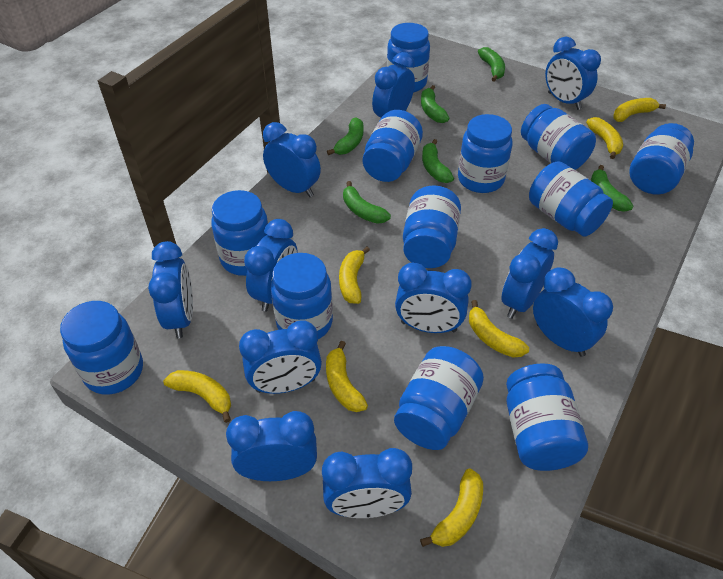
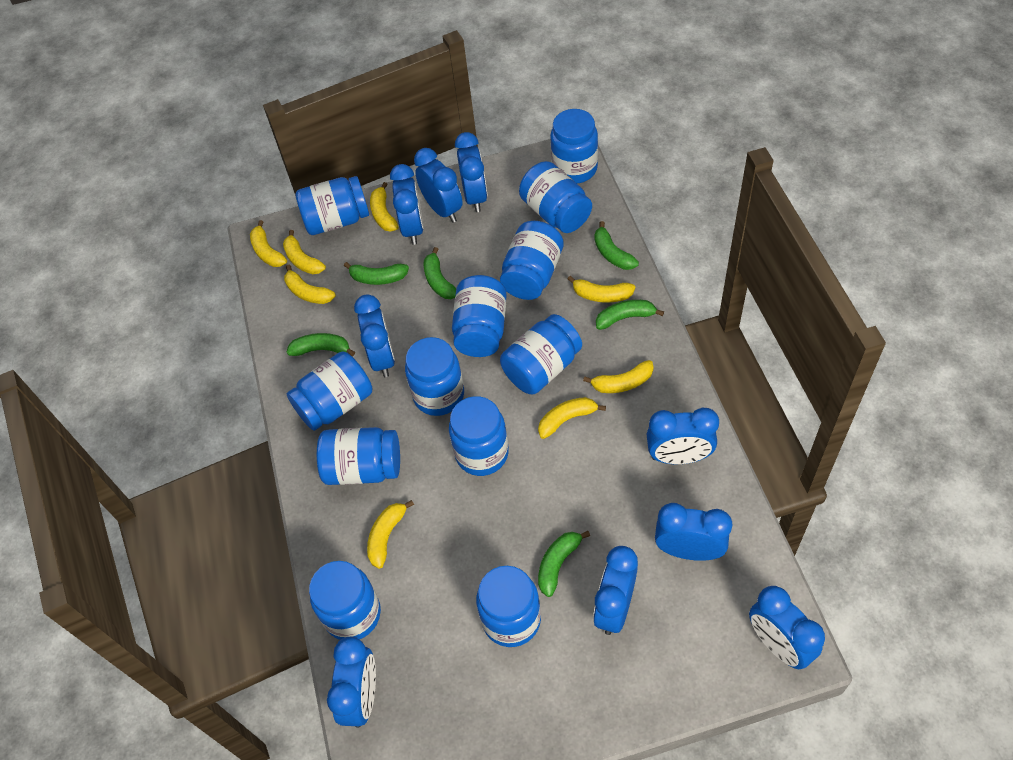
blue clock: 11 -> 9
yellow banana: 7 -> 8

